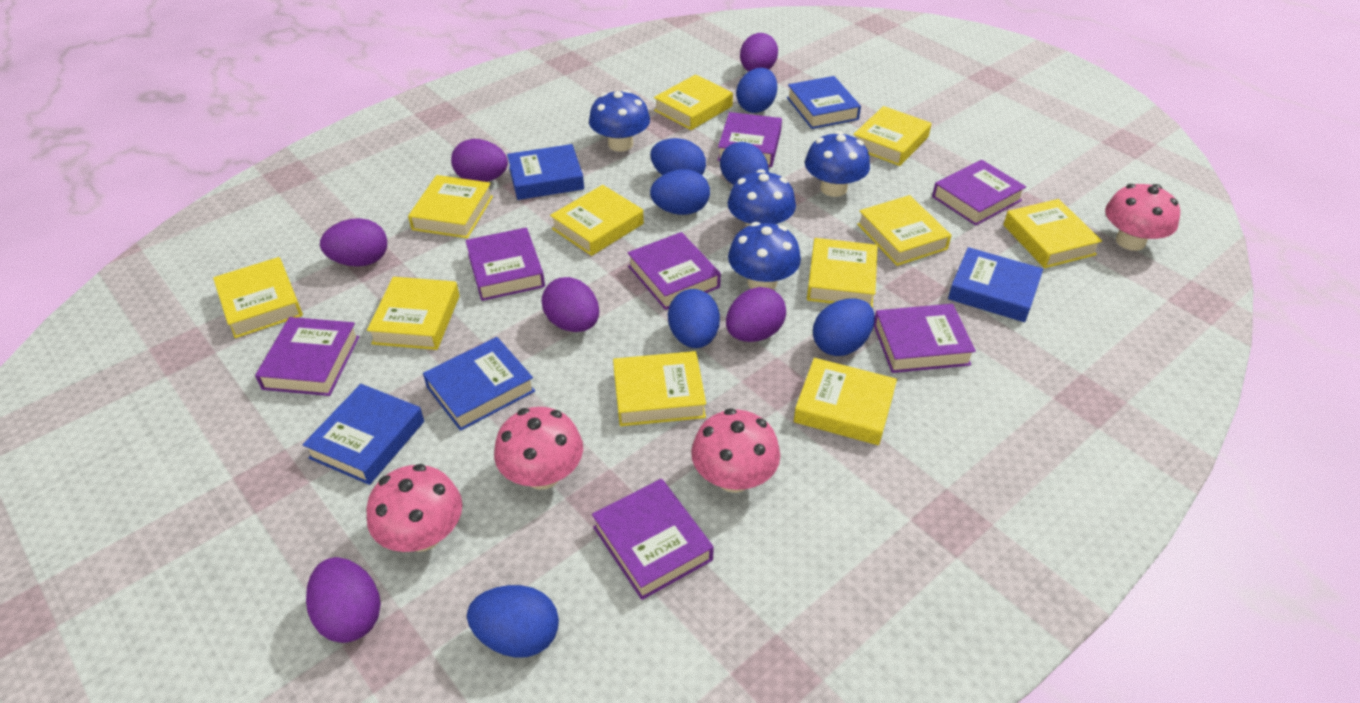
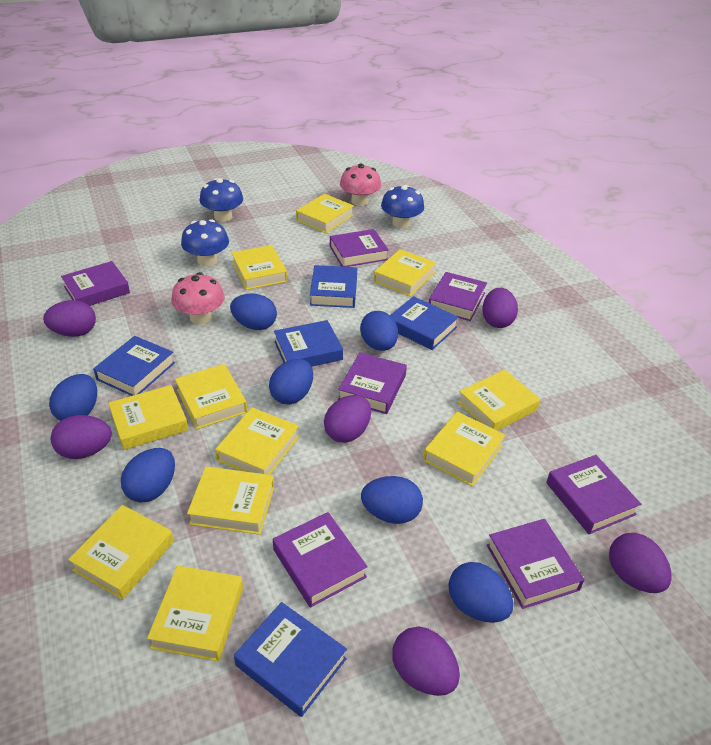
blue mushroom: 4 -> 3
pink mushroom: 4 -> 2

